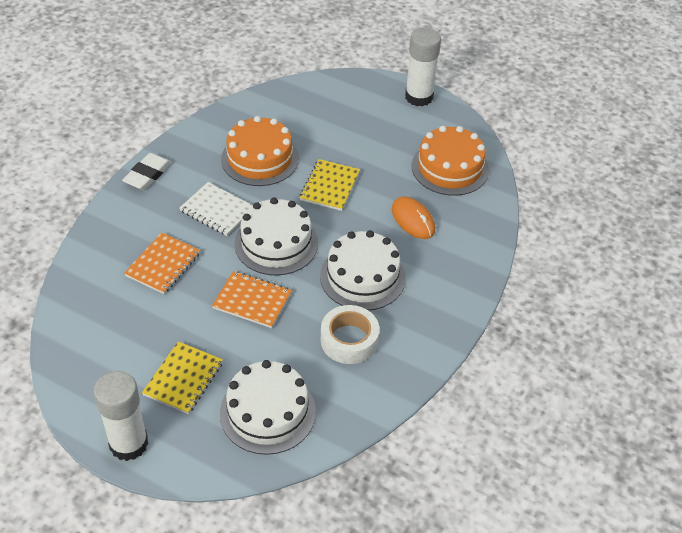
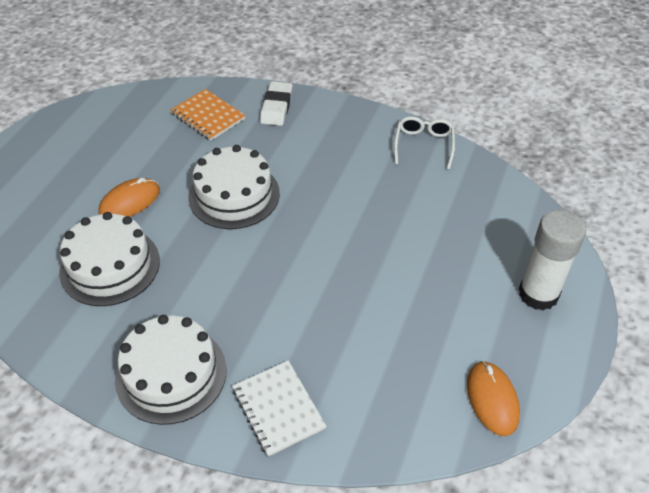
orange cake: 2 -> 0
orange mouse: 1 -> 2
orange notebook: 2 -> 1
white glasses: 0 -> 1
white glue stick: 2 -> 1
white tape: 1 -> 0
yellow notebook: 2 -> 0

